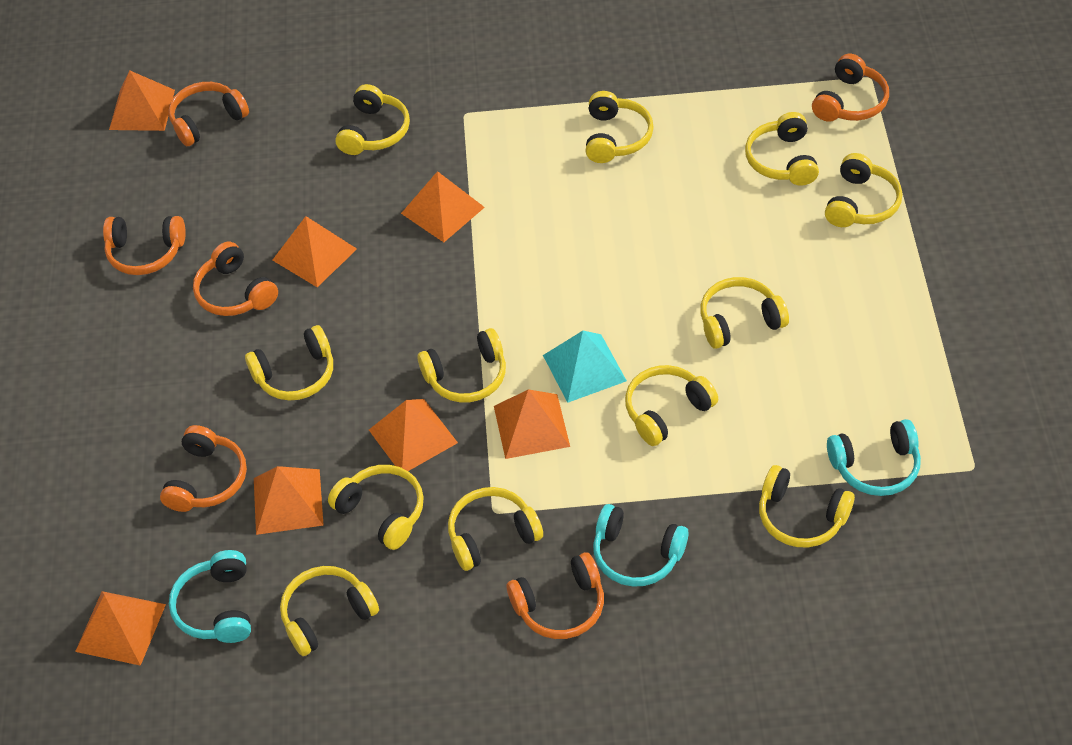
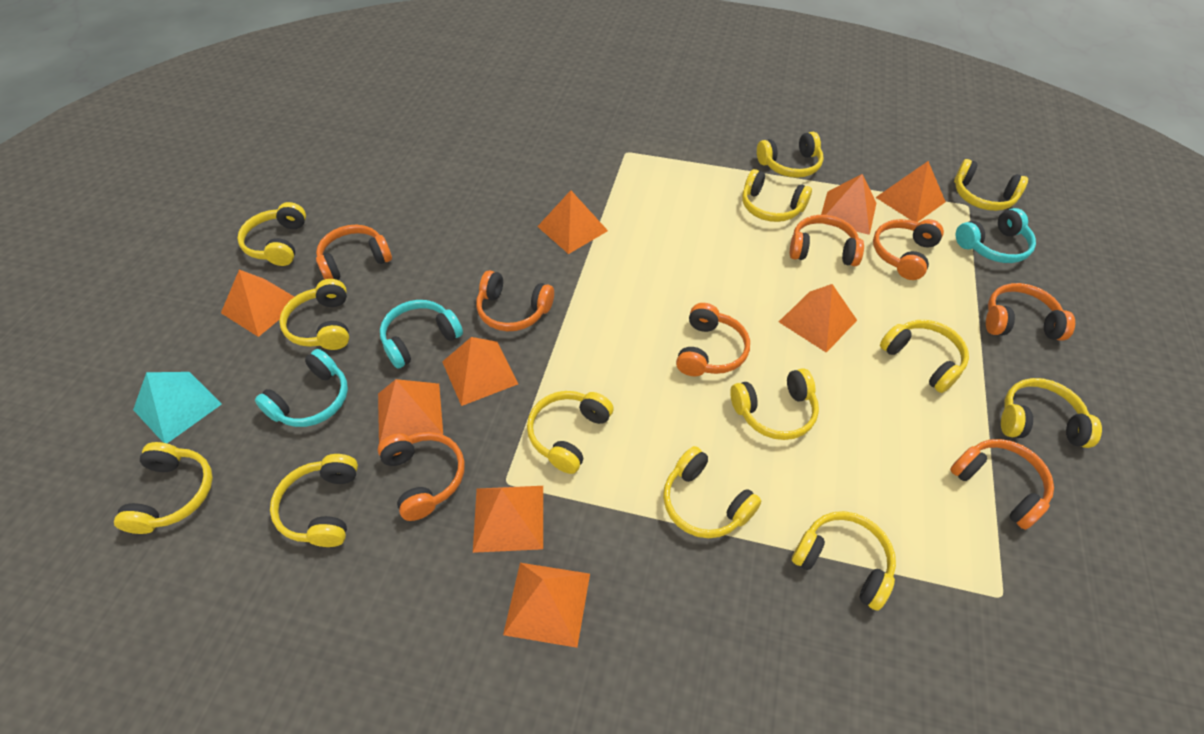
orange headphones: 6 -> 8
orange pyramid: 7 -> 9
yellow headphones: 12 -> 13

